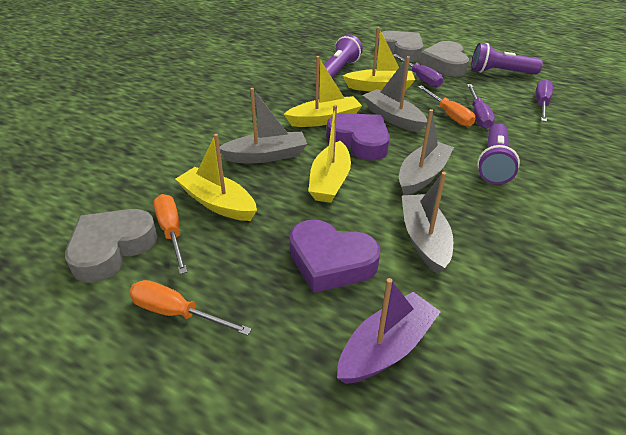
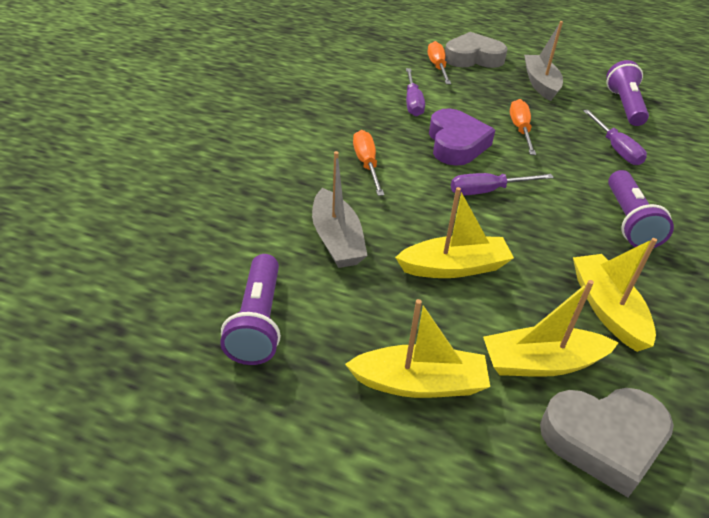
grey boat: 4 -> 2
grey heart: 3 -> 2
purple boat: 1 -> 0
purple heart: 2 -> 1

